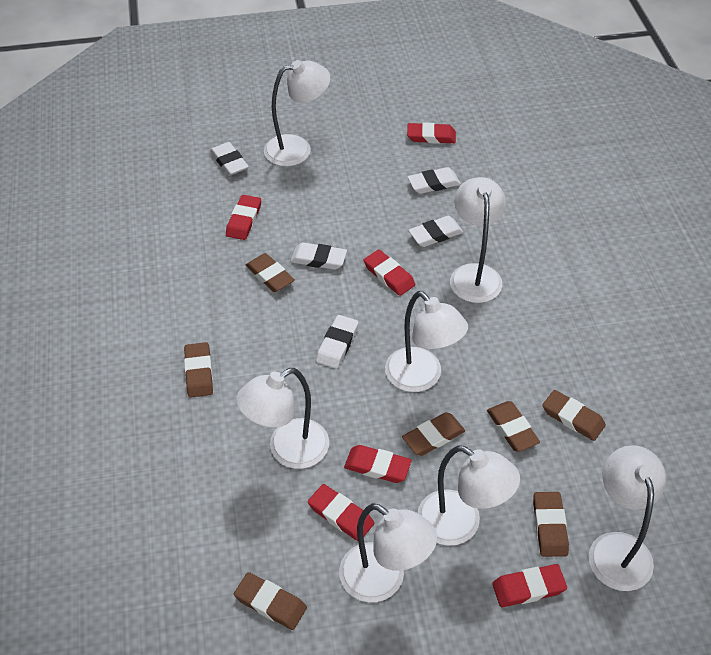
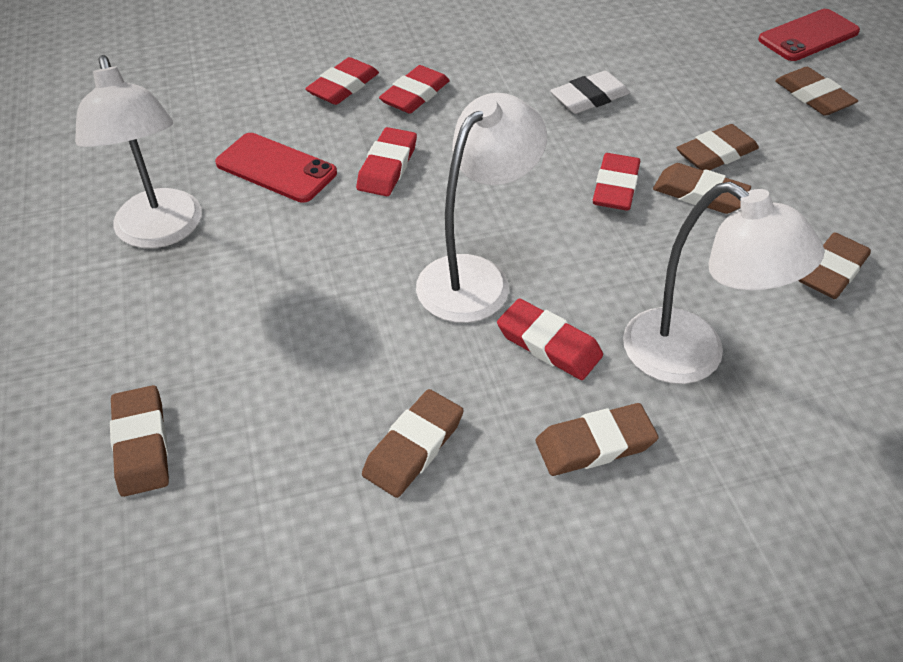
red eraser: 6 -> 5
red phone: 0 -> 2
white eraser: 5 -> 1
white lamp: 7 -> 3

